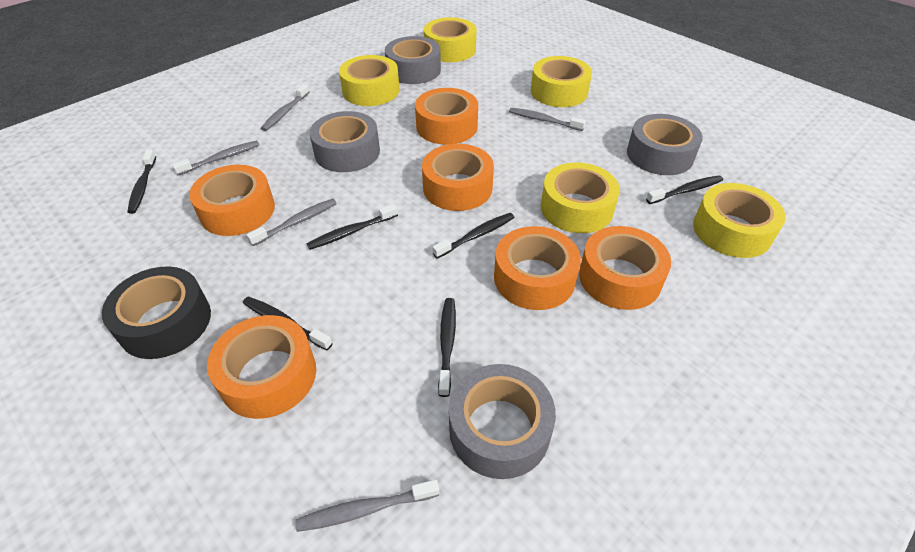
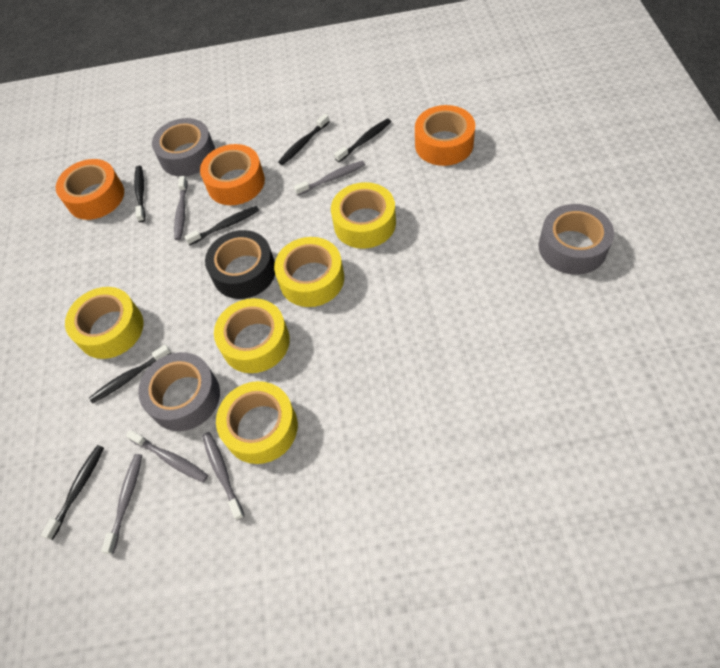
grey tape: 4 -> 3
orange tape: 6 -> 3

